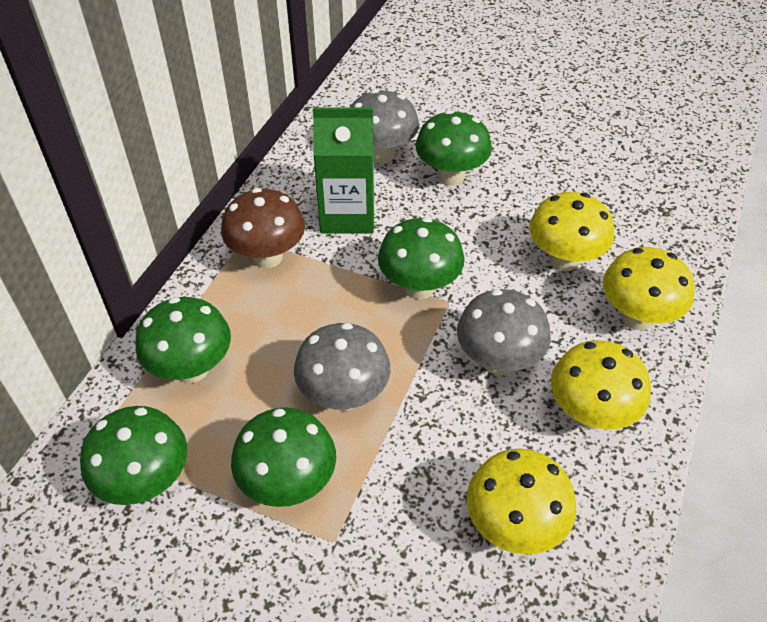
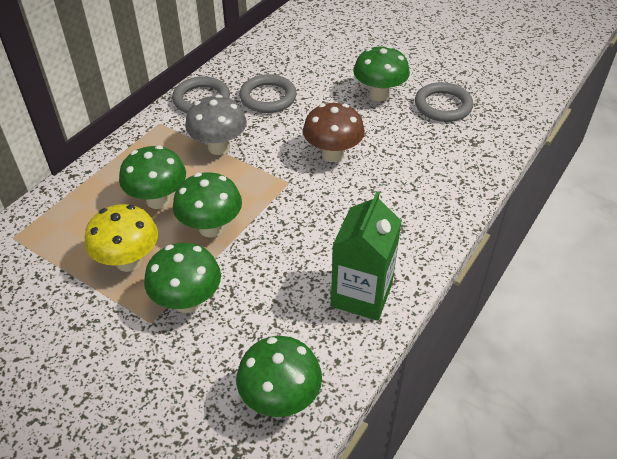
grey mushroom: 3 -> 1
grey ring: 0 -> 3
yellow mushroom: 4 -> 1

